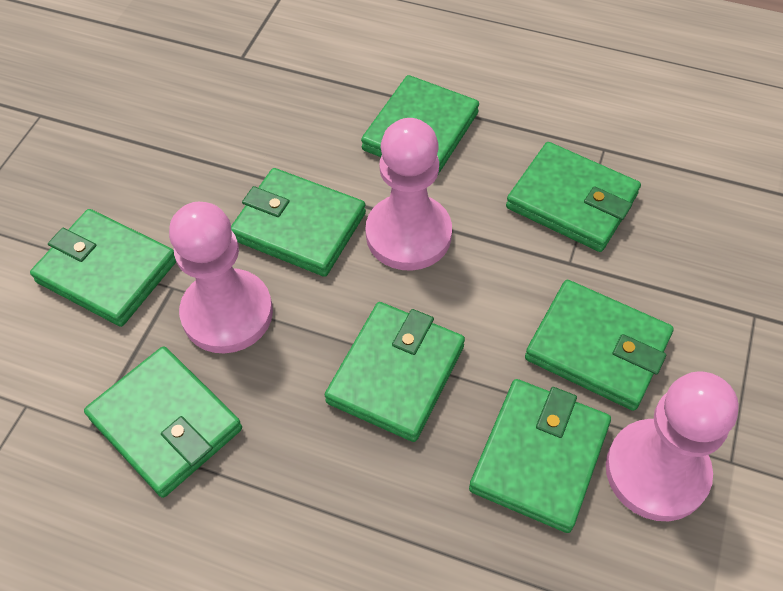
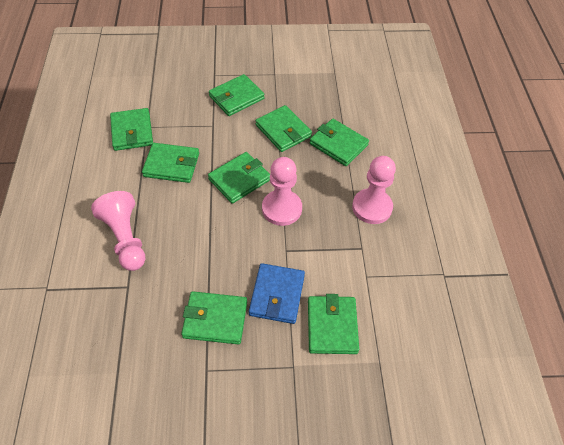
blue wallet: 0 -> 1

